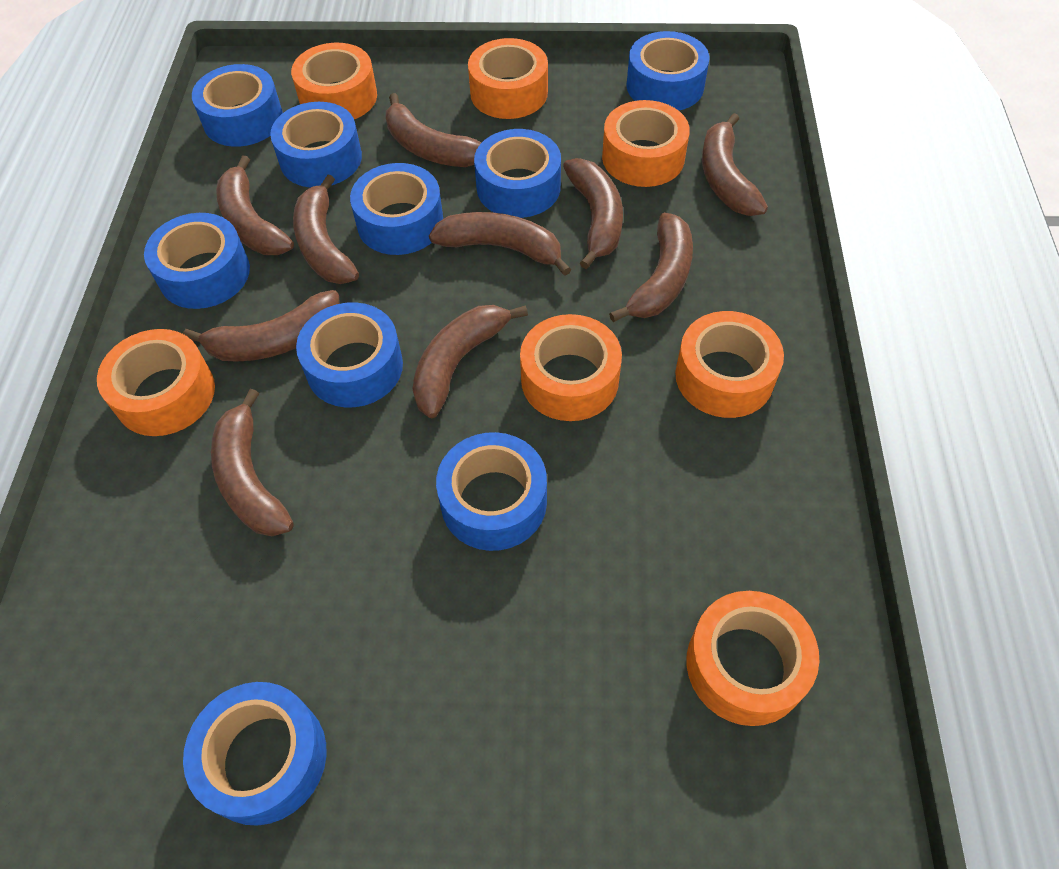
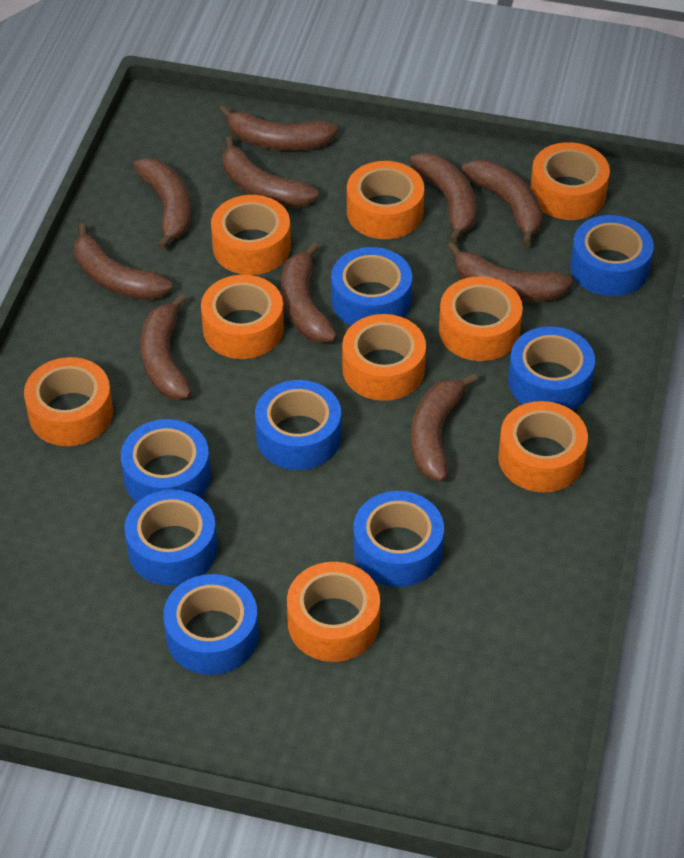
blue tape: 9 -> 8
orange tape: 7 -> 9

